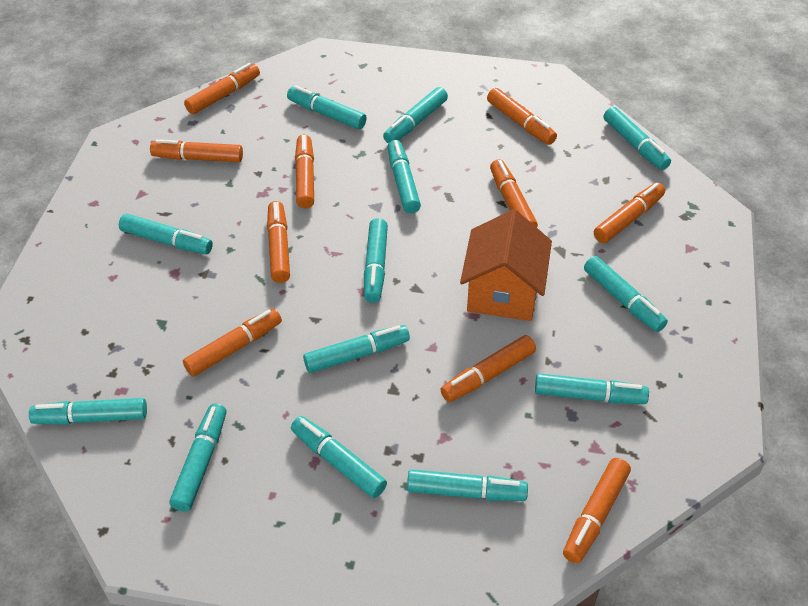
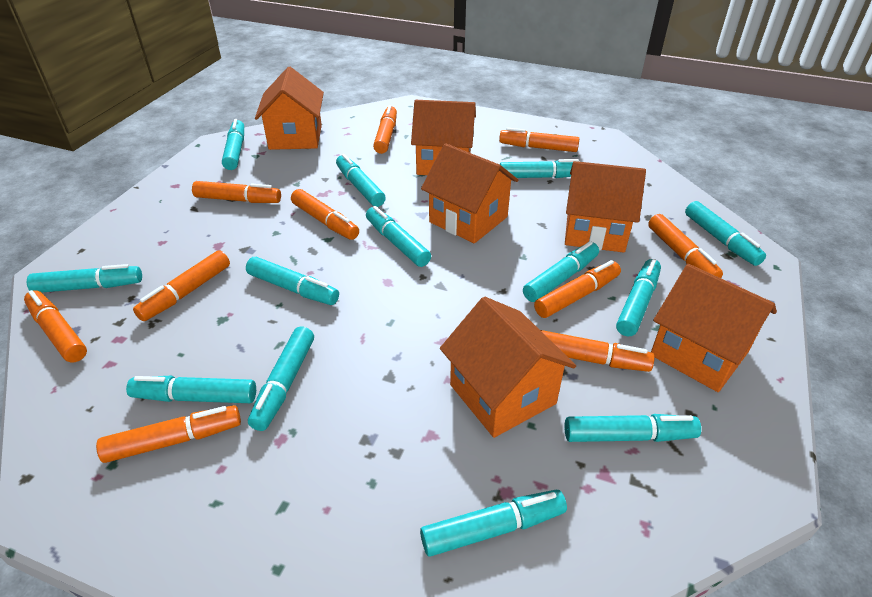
orange house: 1 -> 6

